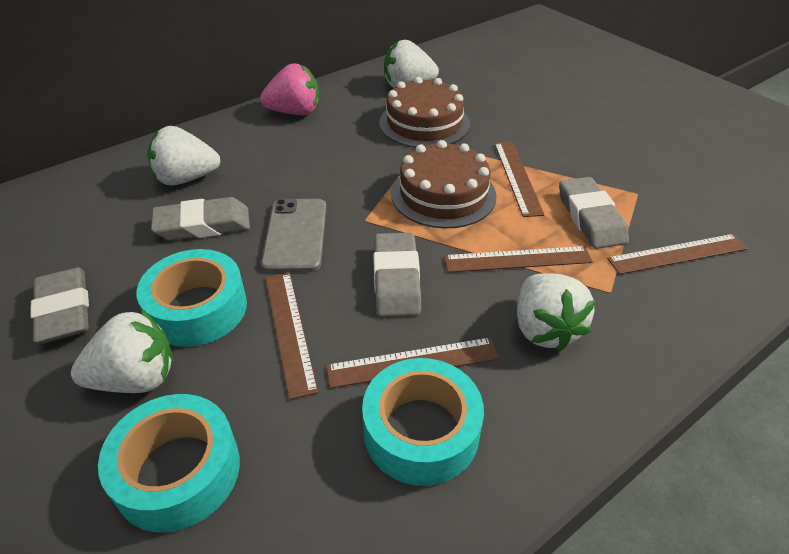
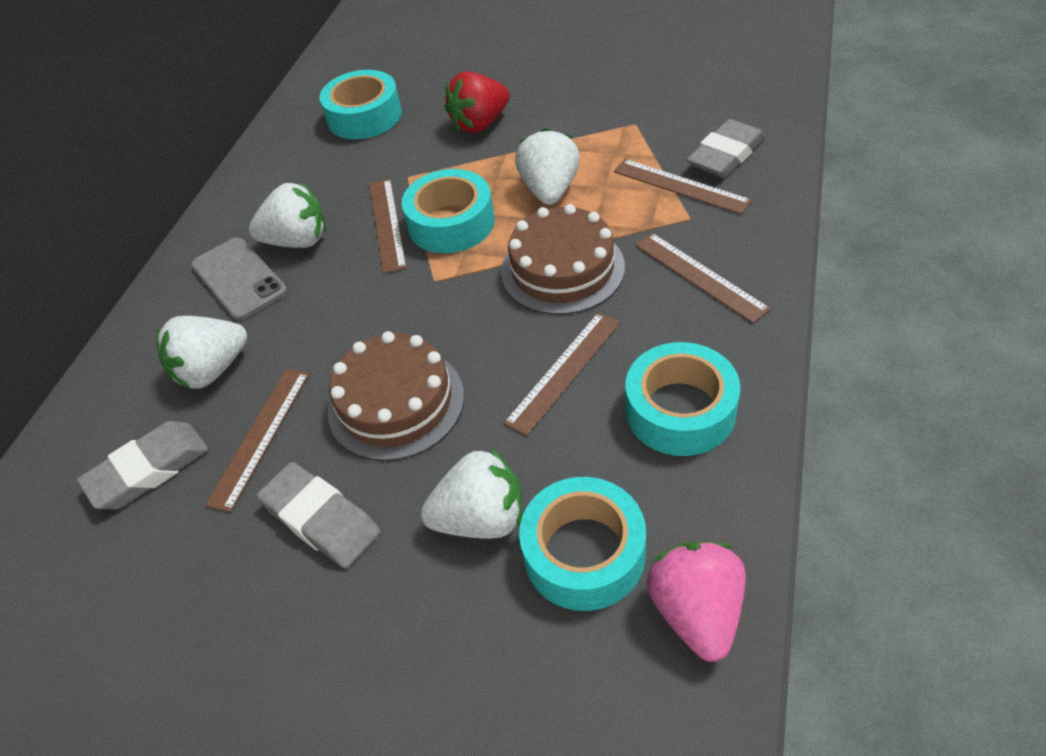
grey eraser: 4 -> 3
red strawberry: 0 -> 1
turquoise tape: 3 -> 4

